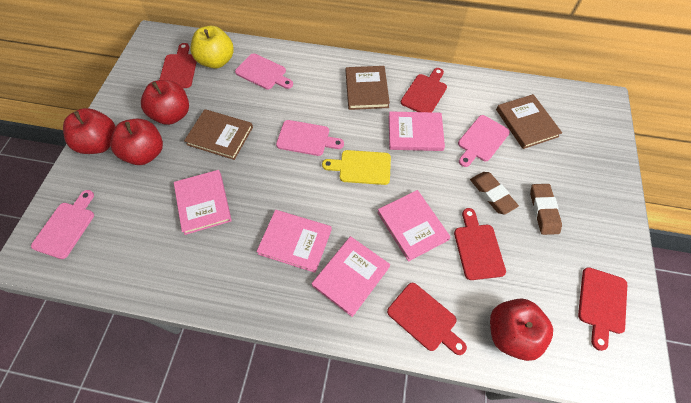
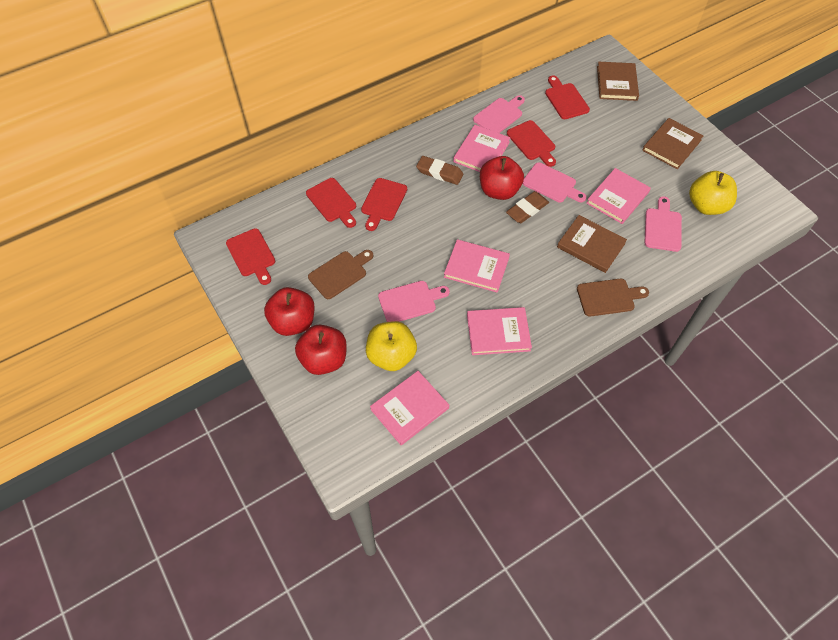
brown cutting board: 0 -> 2
red apple: 4 -> 3
yellow apple: 1 -> 2
yellow cutting board: 1 -> 0

